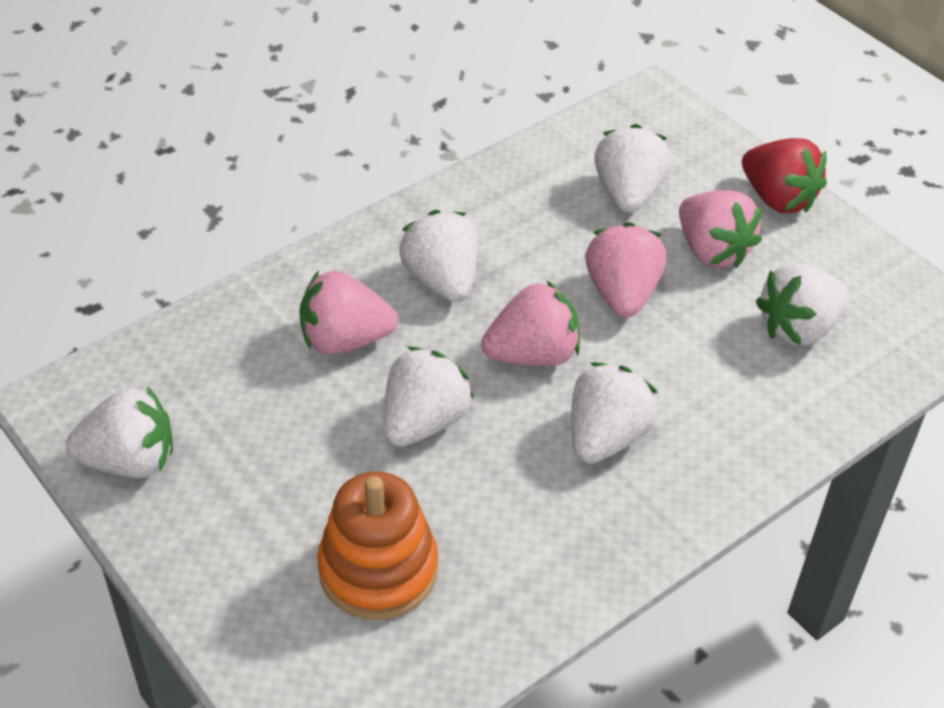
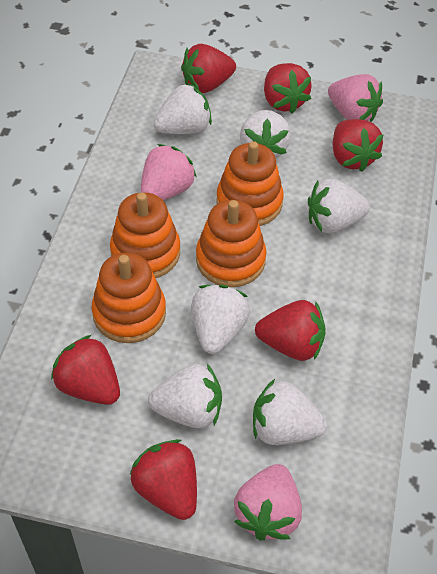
orange stacking toy: 1 -> 4
pink strawberry: 4 -> 3
red strawberry: 1 -> 6

